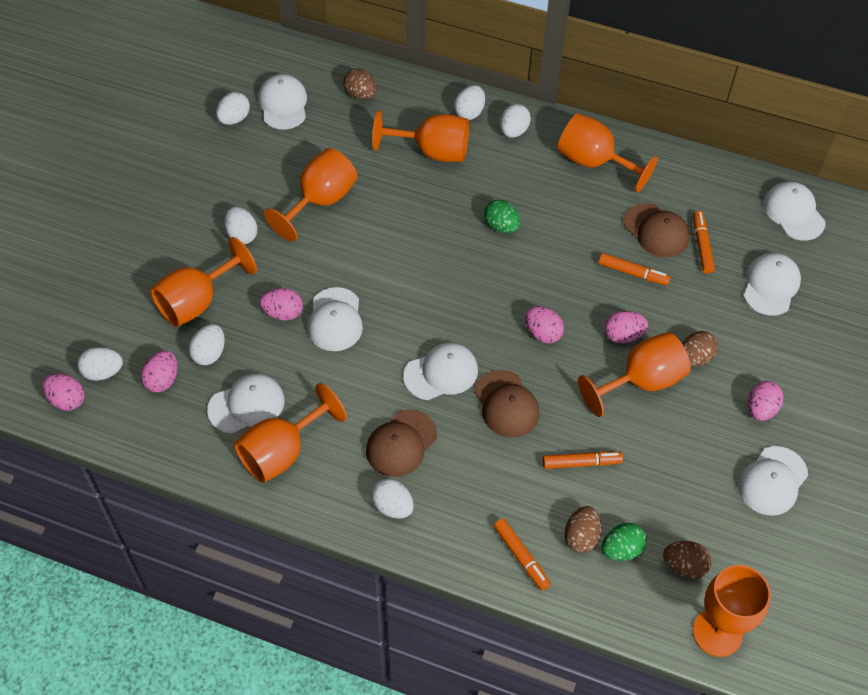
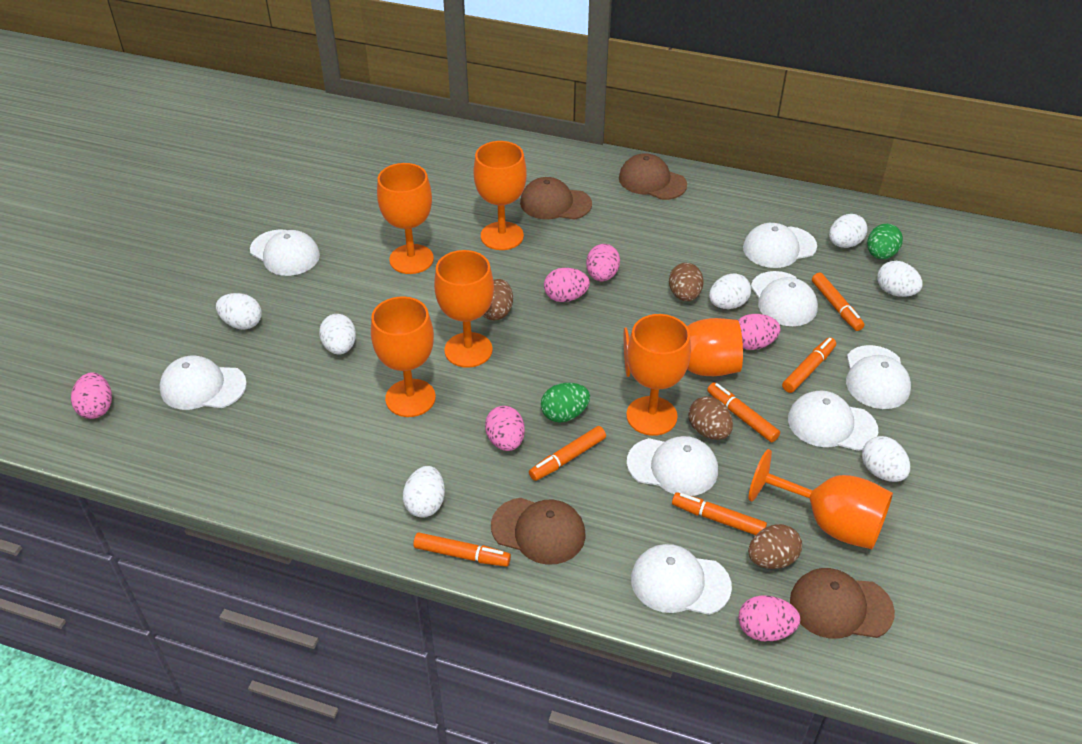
brown cap: 3 -> 4
orange marker: 4 -> 6
white cap: 7 -> 8

